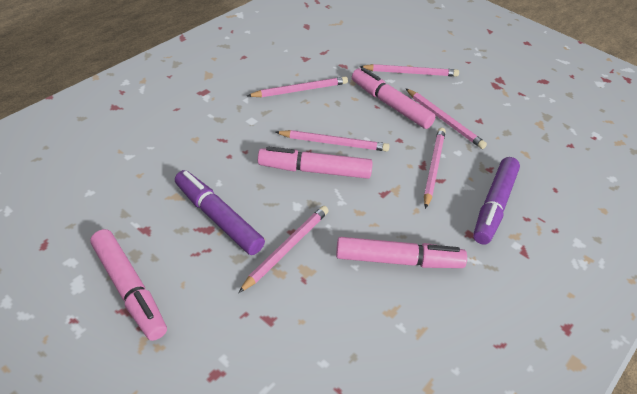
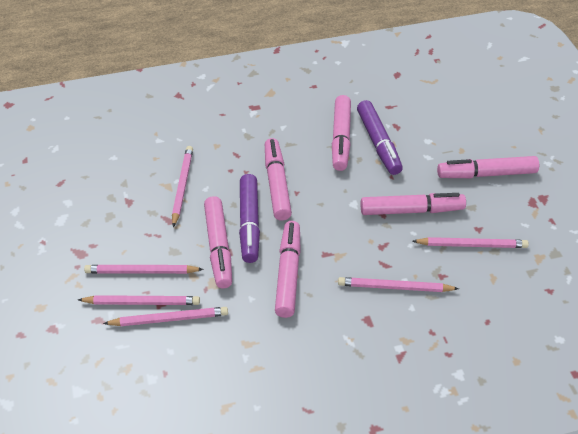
pink marker: 4 -> 6

